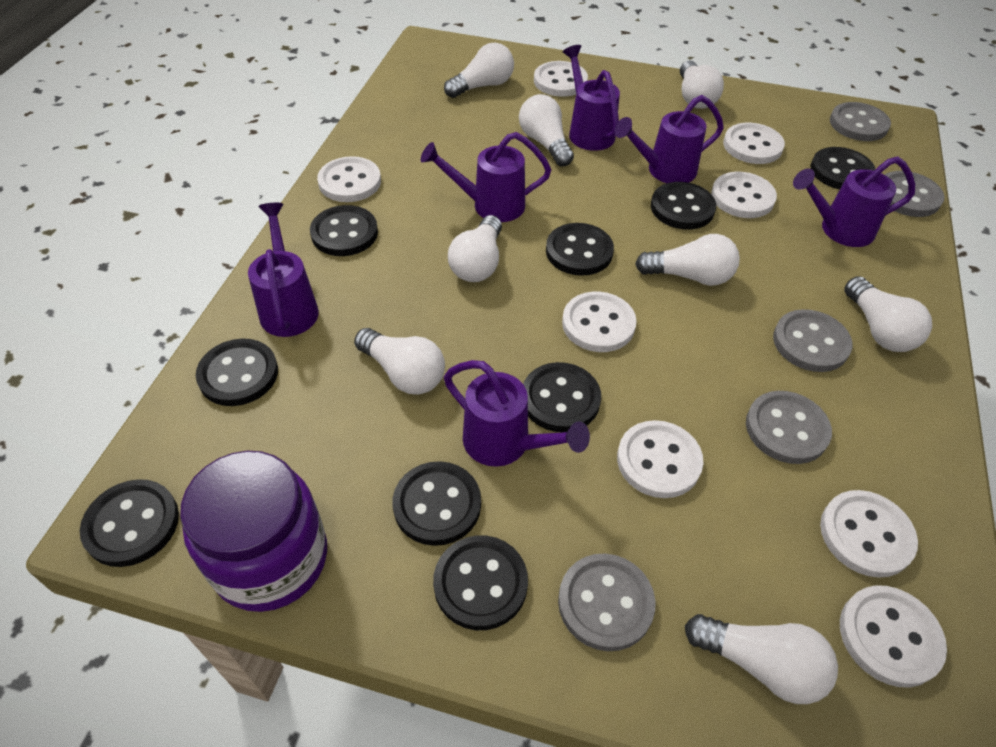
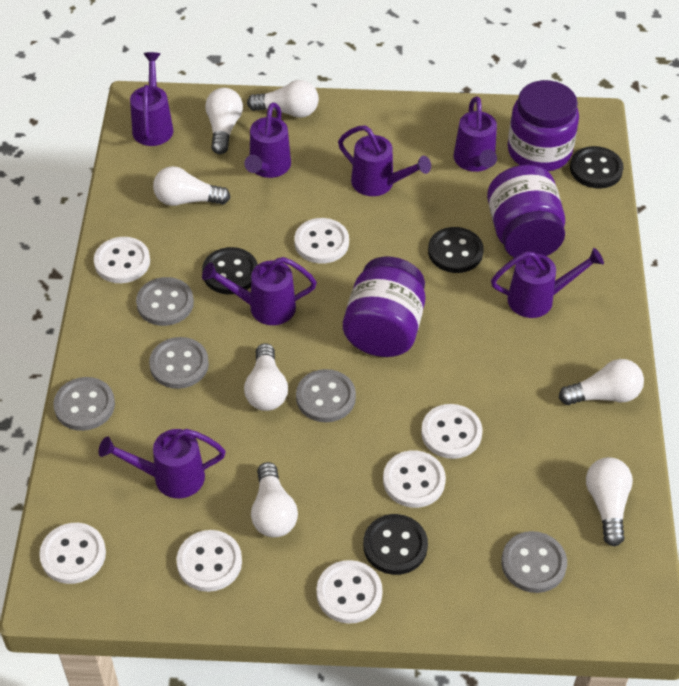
black button: 9 -> 4
purple jar: 1 -> 3
purple watering can: 6 -> 7
white button: 8 -> 7
white light bulb: 8 -> 7

